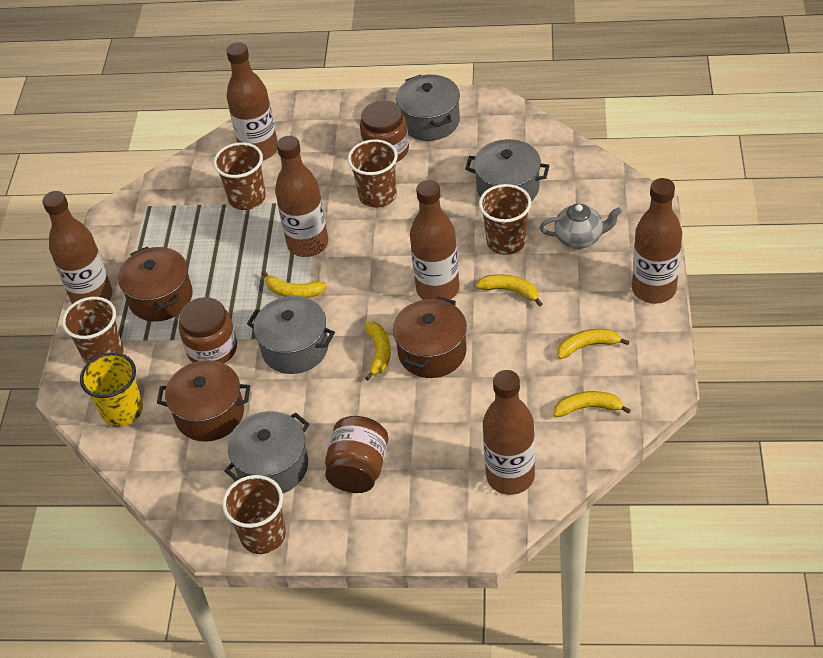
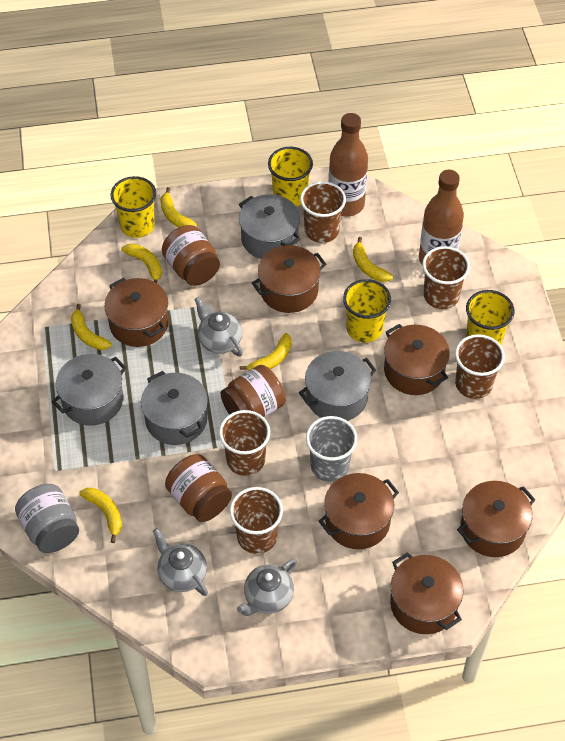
brown bottle: 6 -> 2
brown pot: 3 -> 6
grey cup: 0 -> 1
grey jar: 0 -> 1
grey teapot: 1 -> 3
yellow banana: 5 -> 6
yellow cup: 1 -> 4

